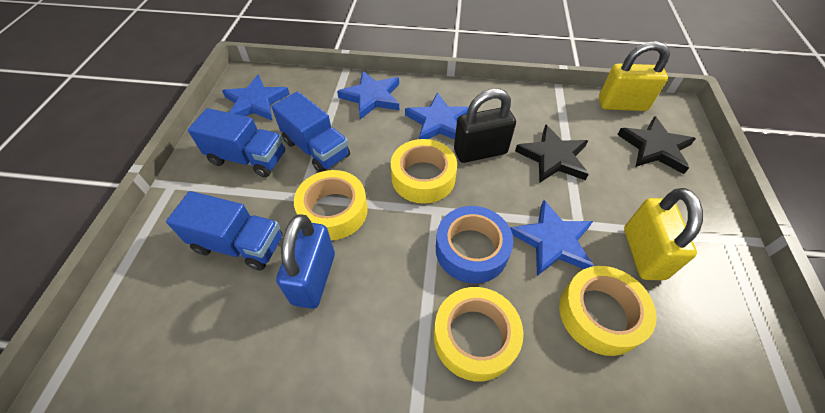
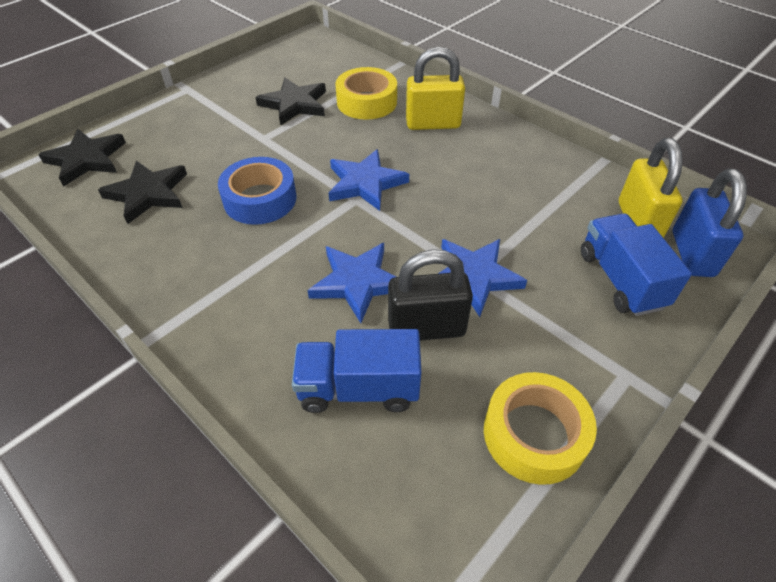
black star: 2 -> 3
blue star: 4 -> 3
blue truck: 3 -> 2
yellow tape: 4 -> 2

